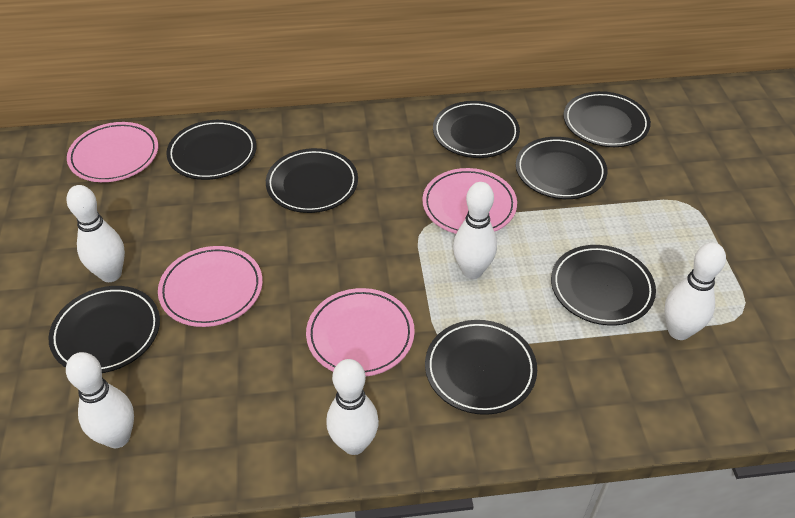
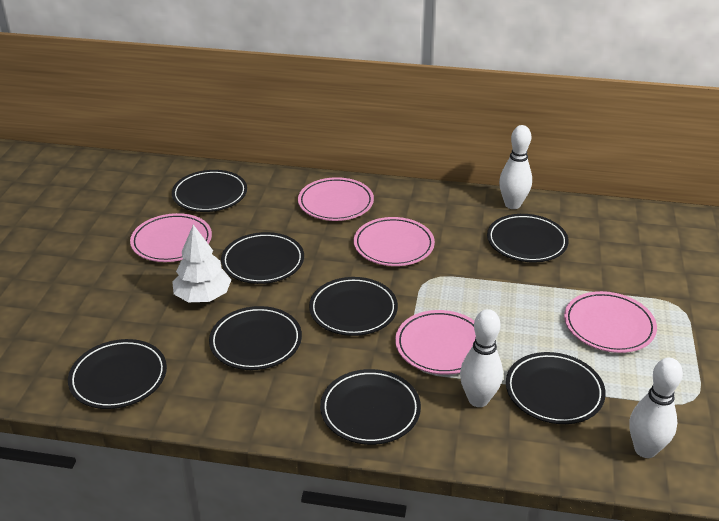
pink plate: 4 -> 5
white bowling pin: 5 -> 3
white tree: 0 -> 1

